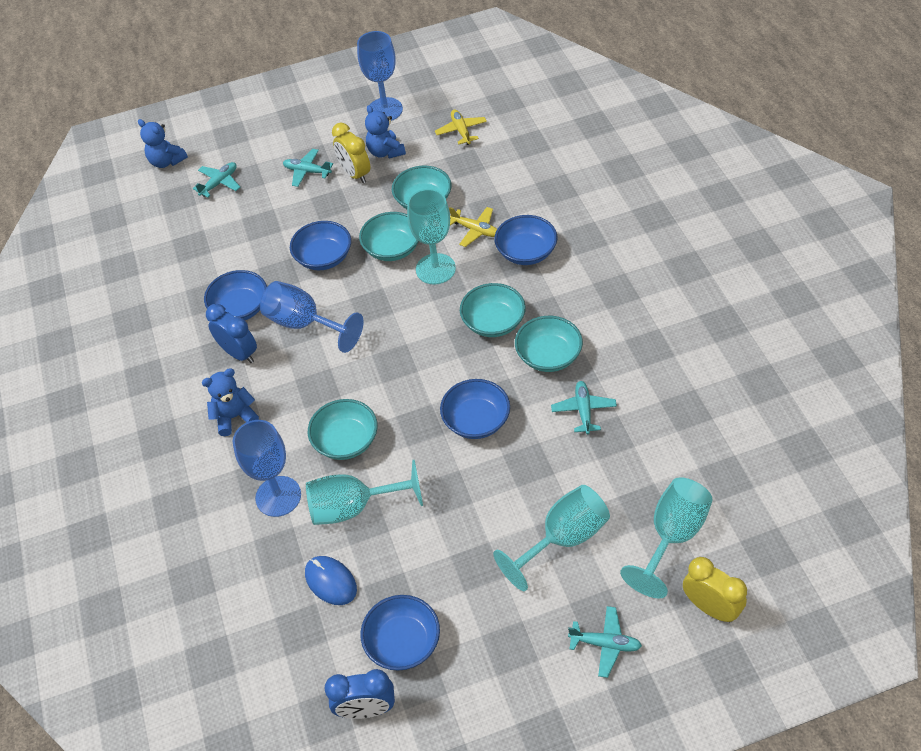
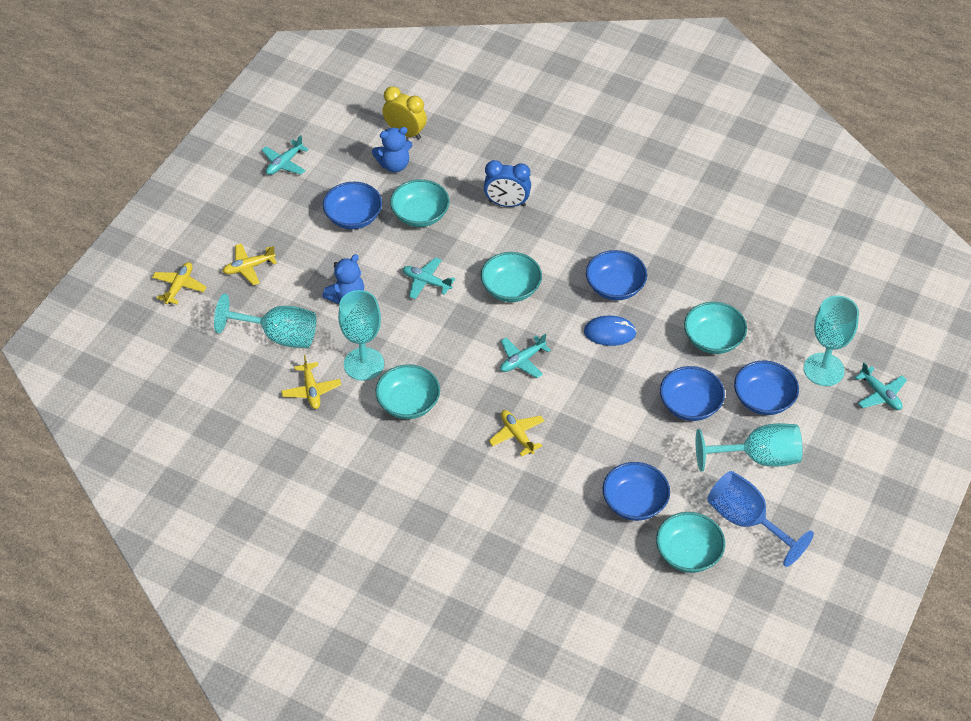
blue clock: 2 -> 1
blue goblet: 3 -> 1
blue teddy bear: 3 -> 2
yellow clock: 2 -> 1
yellow plane: 2 -> 4

